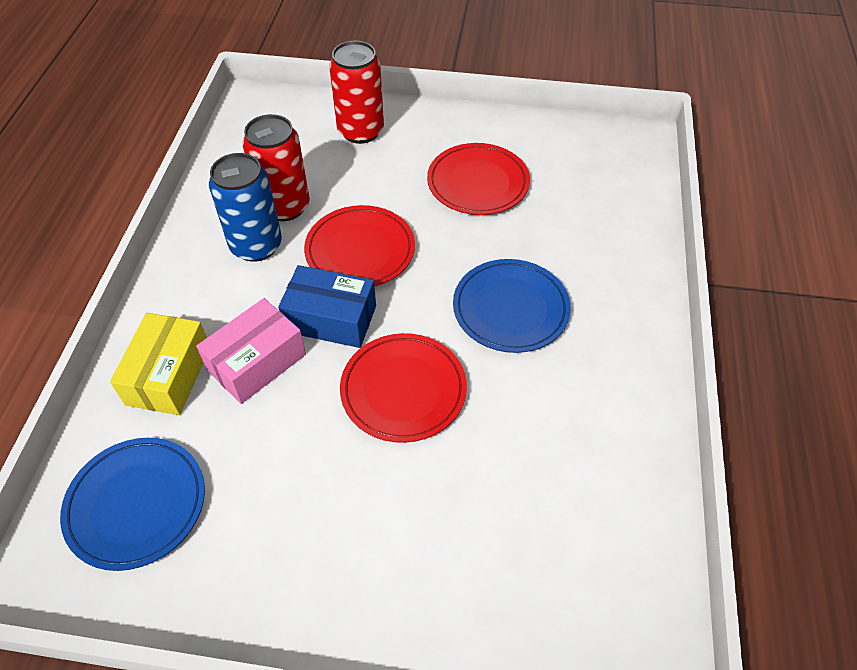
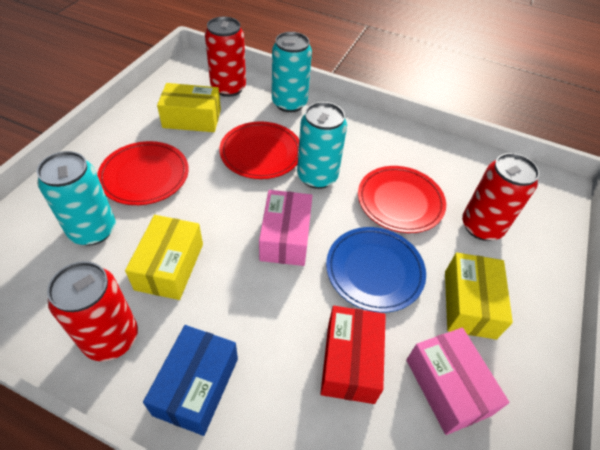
blue can: 1 -> 0
blue plate: 2 -> 1
pink box: 1 -> 2
red box: 0 -> 1
red can: 2 -> 3
turquoise can: 0 -> 3
yellow box: 1 -> 3

